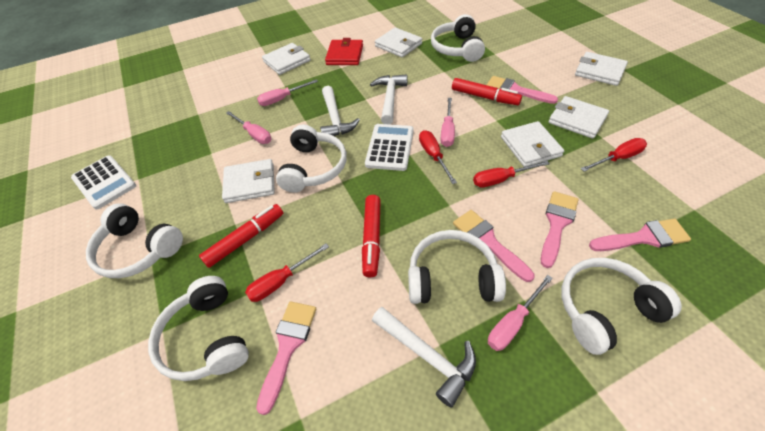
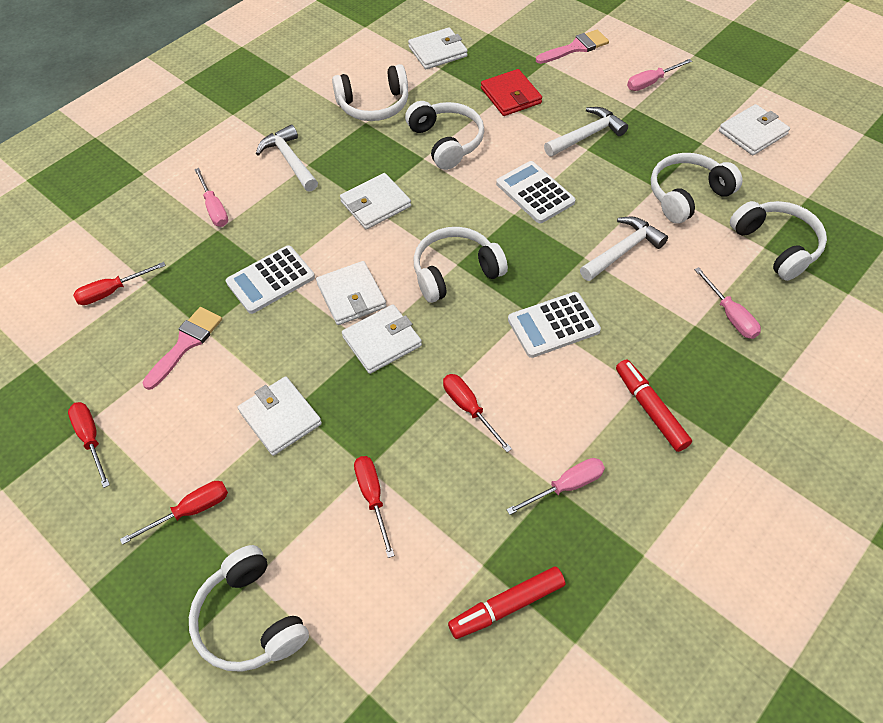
pink brush: 5 -> 2
red marker: 3 -> 2
red screwdriver: 4 -> 5
white calculator: 2 -> 3

